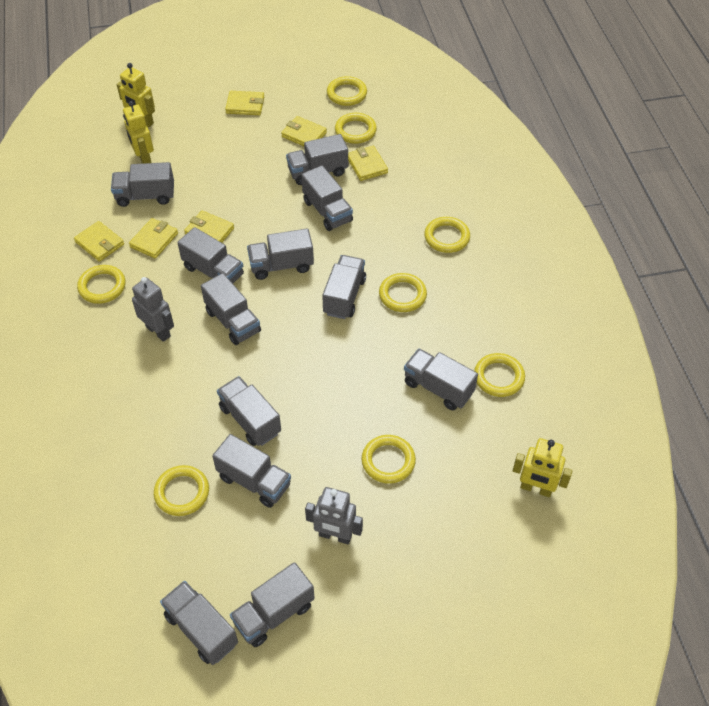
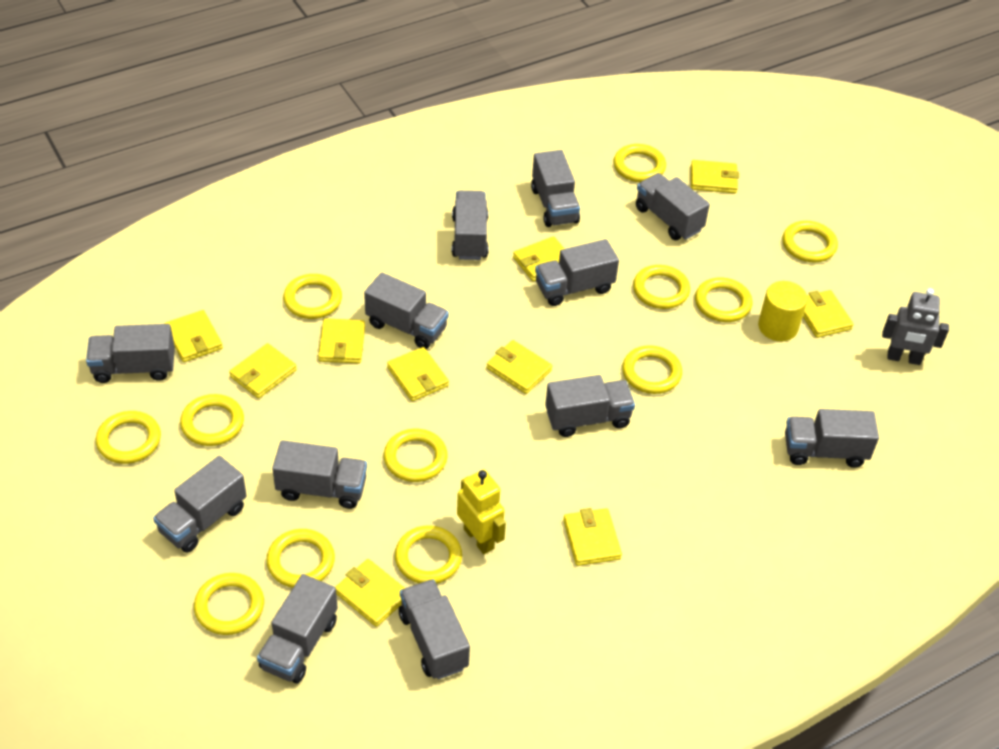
grey robot: 2 -> 1
yellow cylinder: 0 -> 1
yellow ring: 8 -> 12
yellow robot: 3 -> 1
yellow wallet: 6 -> 10

